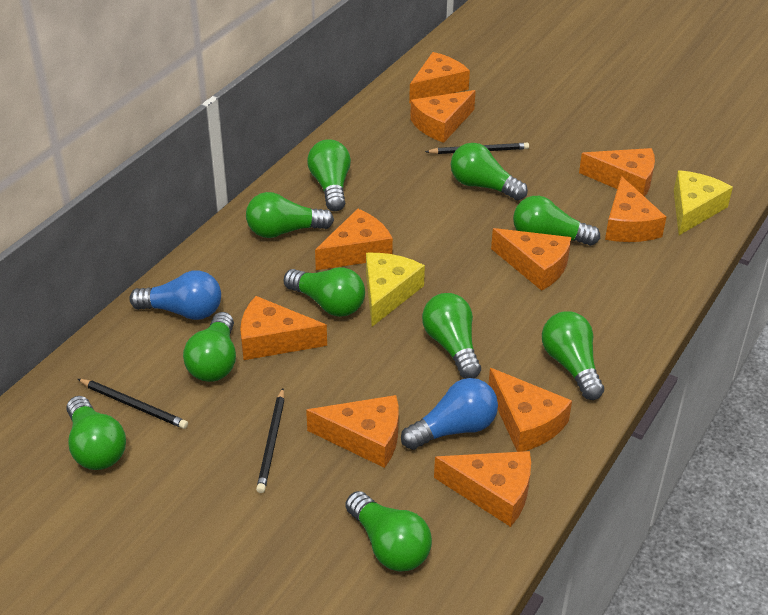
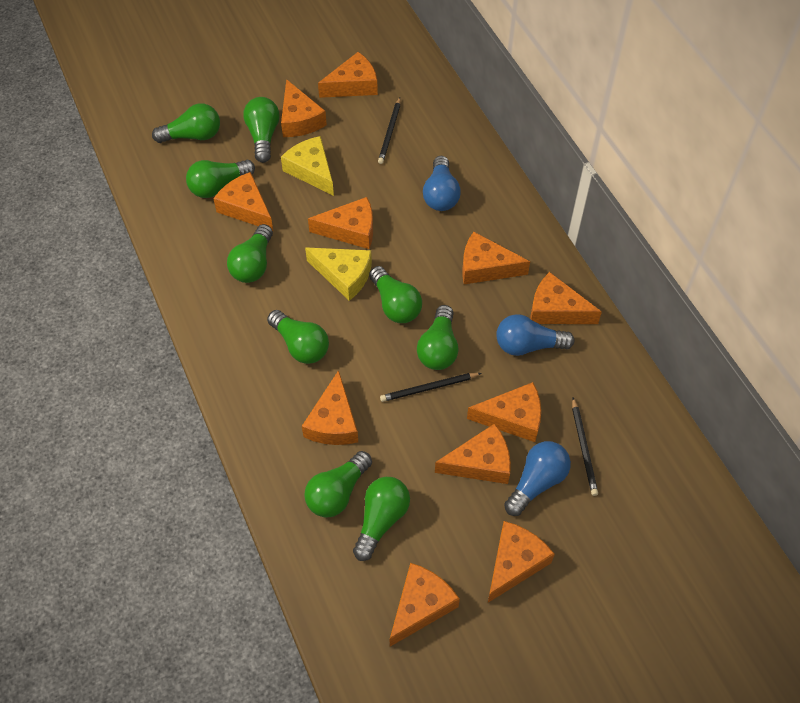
blue light bulb: 2 -> 3
green light bulb: 10 -> 9
orange cheese: 10 -> 11

